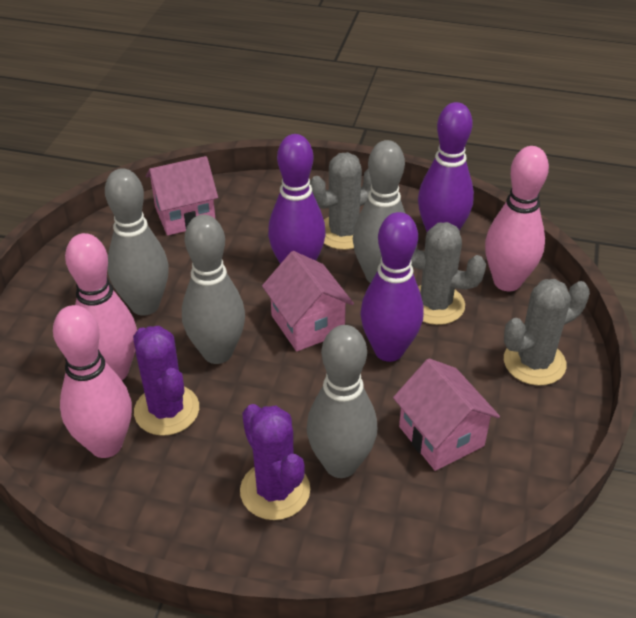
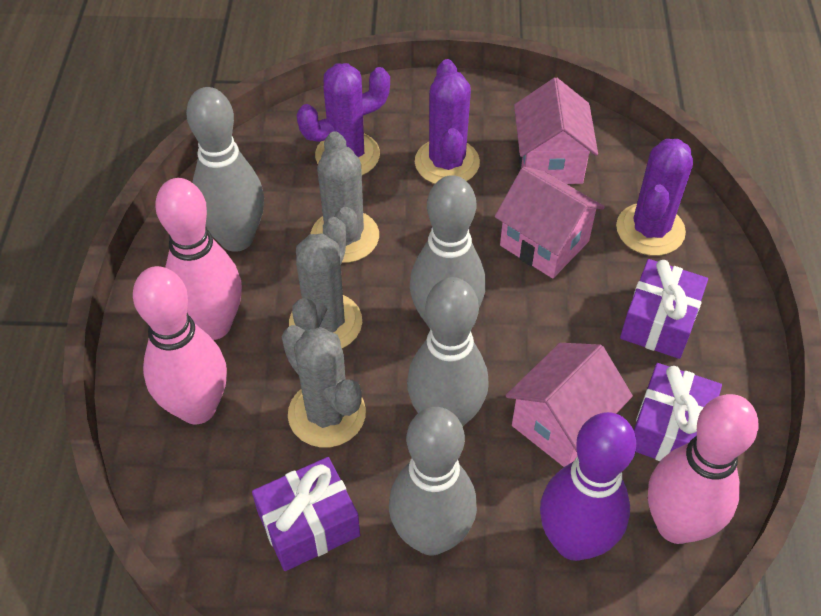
purple bowling pin: 3 -> 1
purple cactus: 2 -> 3
purple gift: 0 -> 3

